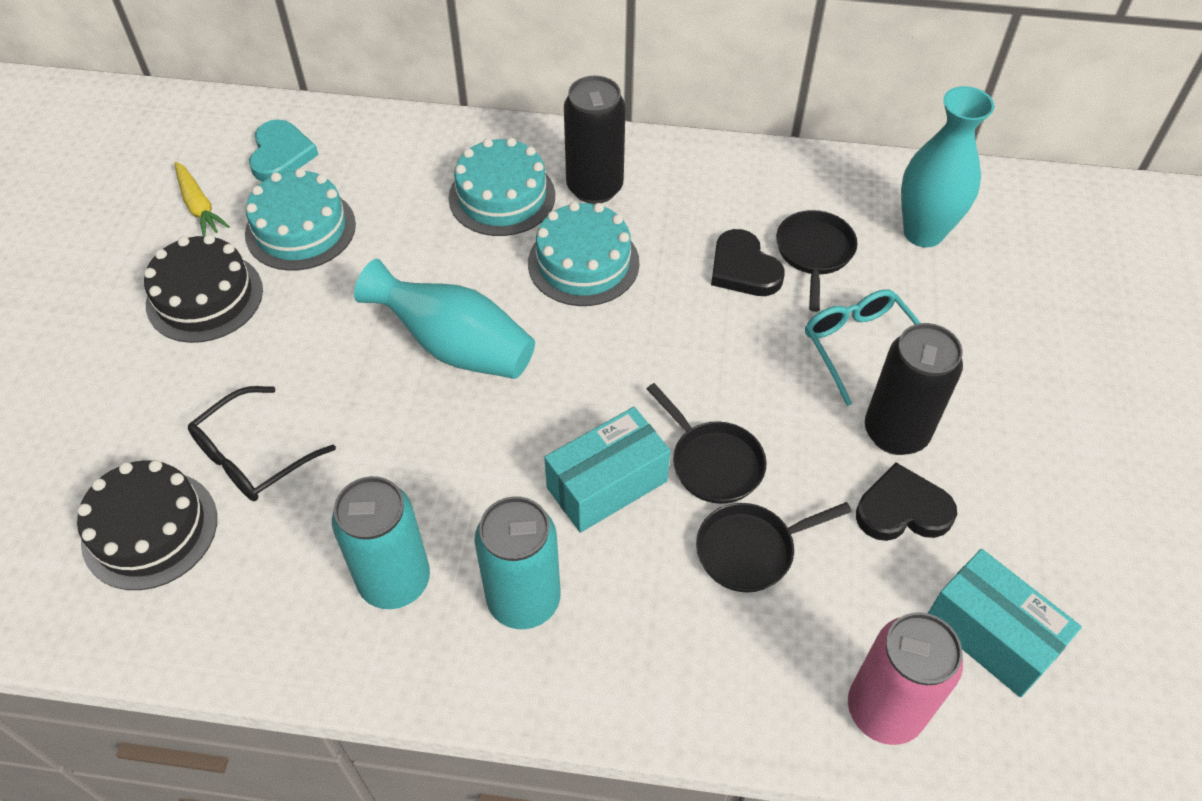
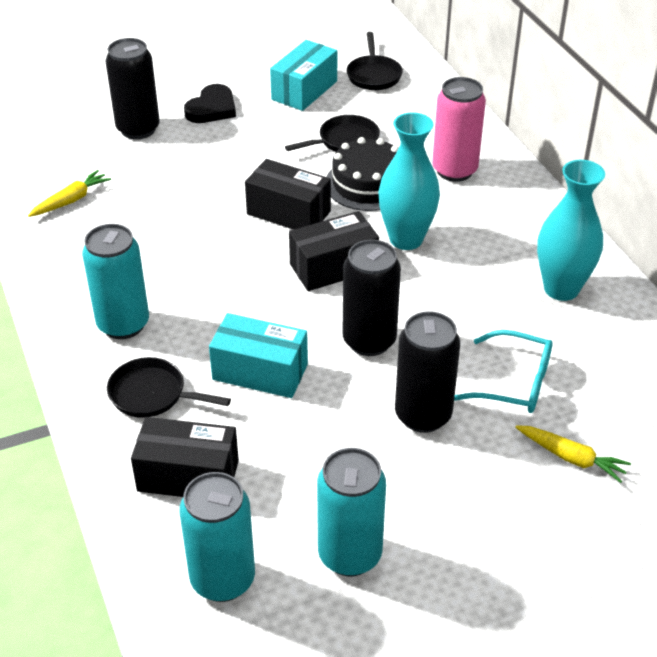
black box: 0 -> 3
black cake: 2 -> 1
black can: 2 -> 3
black glasses: 1 -> 0
black heart: 2 -> 1
turquoise cake: 3 -> 0
turquoise can: 2 -> 3
turquoise heart: 1 -> 0
yellow carrot: 1 -> 2

